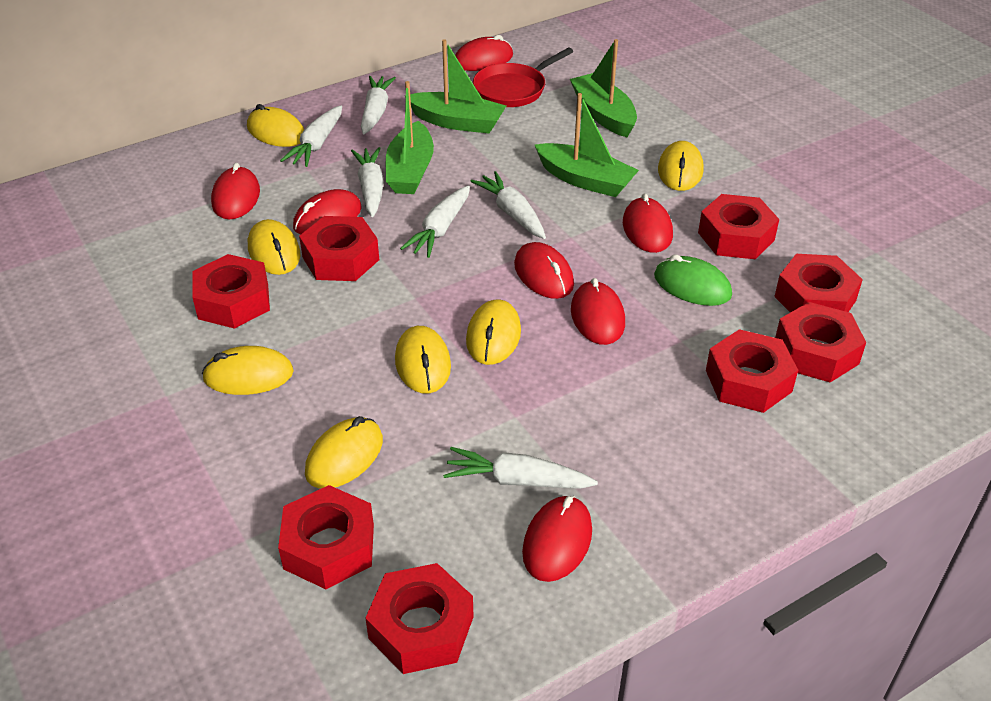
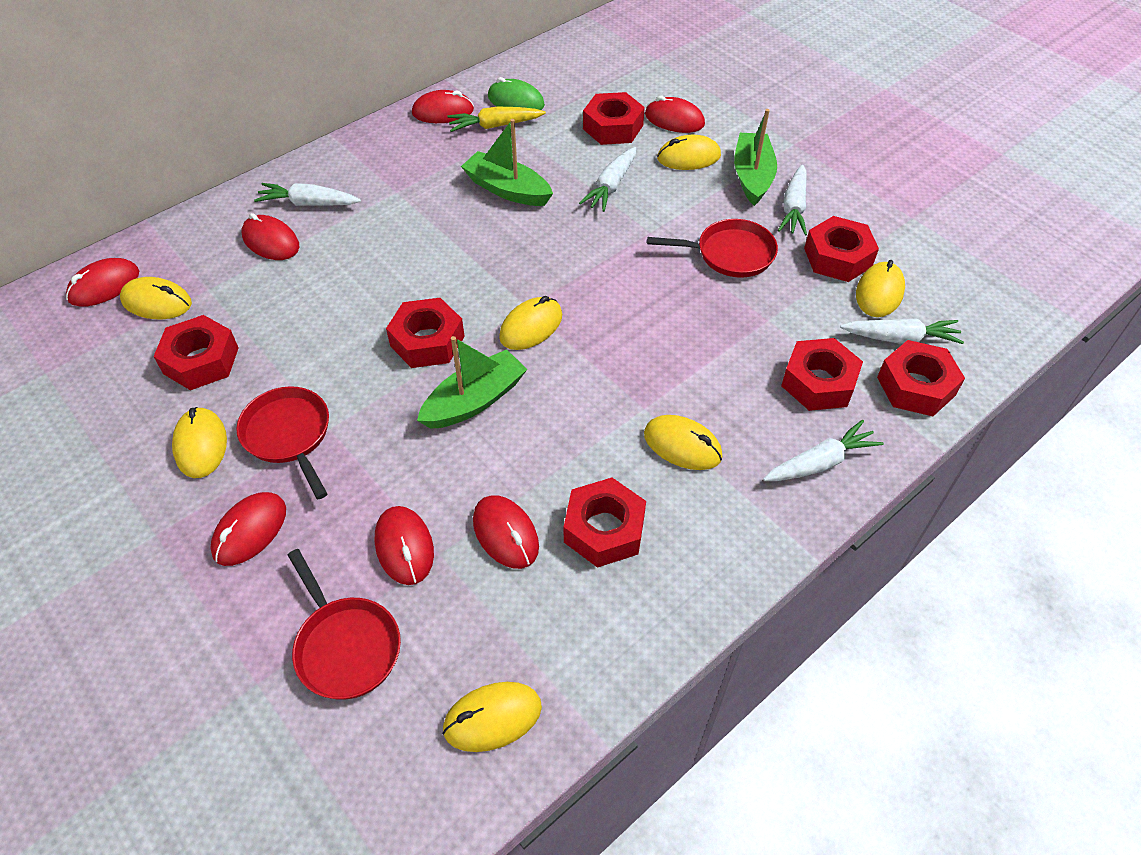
green boat: 4 -> 3
red nut: 8 -> 7
red pan: 1 -> 3
white carrot: 6 -> 5
yellow carrot: 0 -> 1

